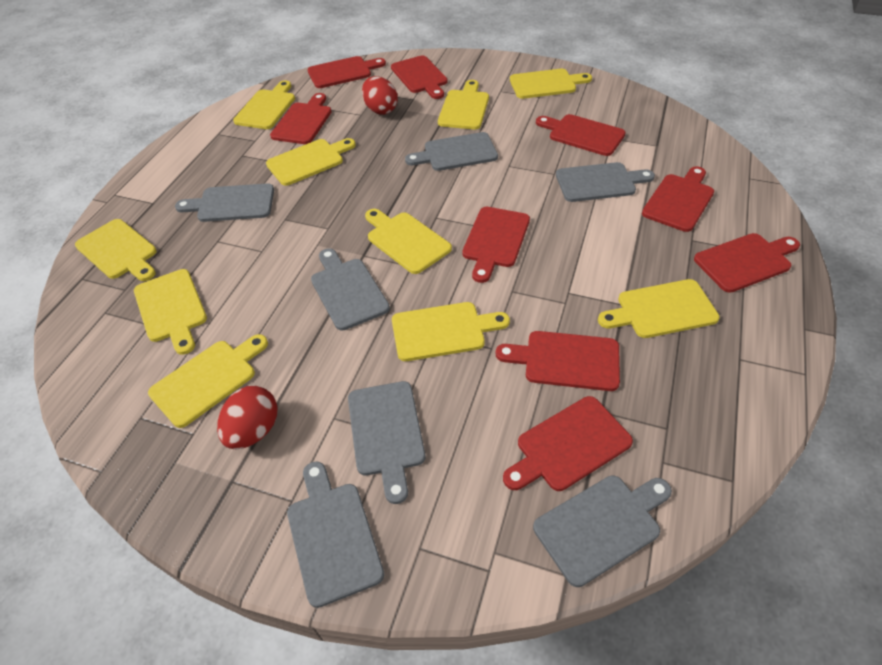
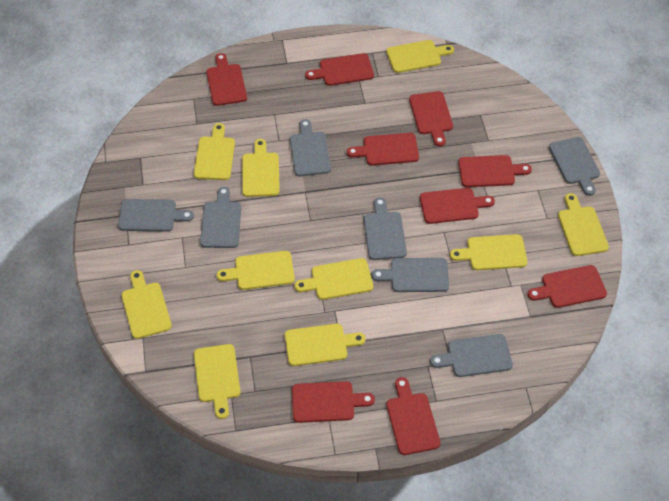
red egg: 2 -> 0

